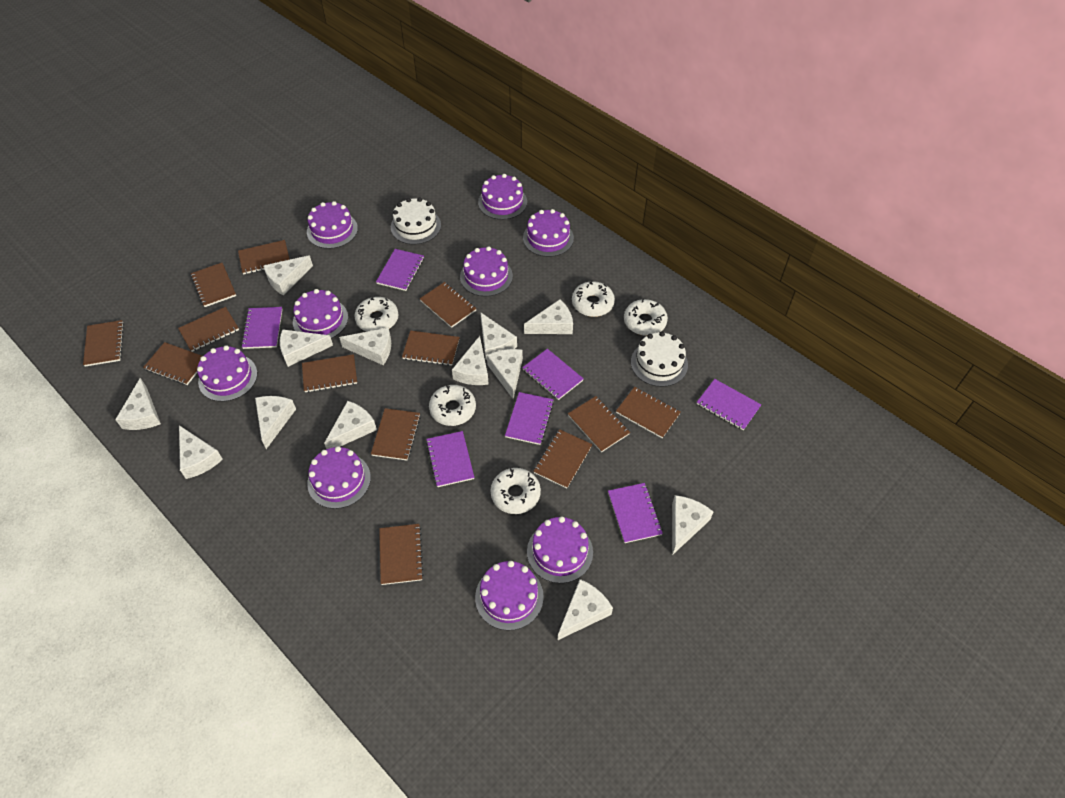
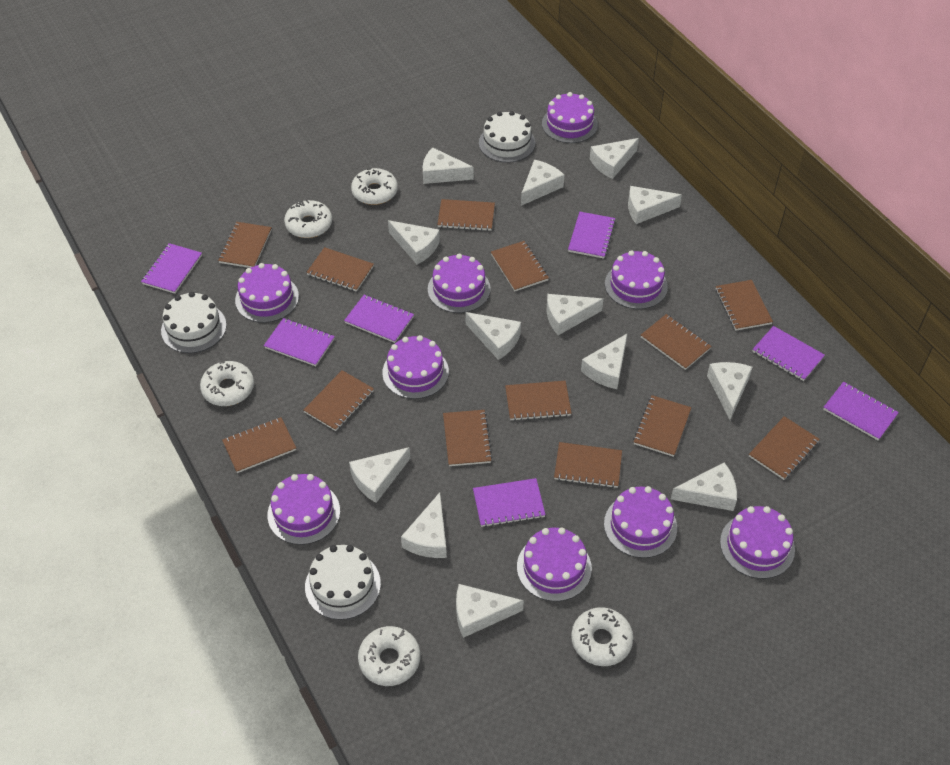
white cake: 2 -> 3

